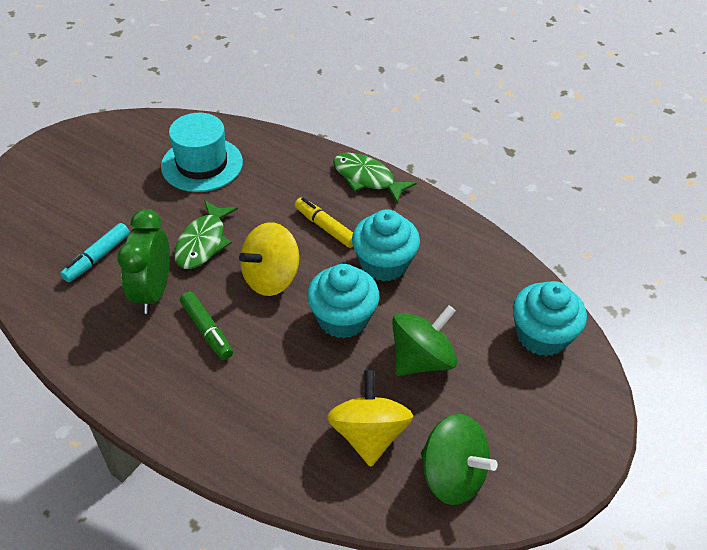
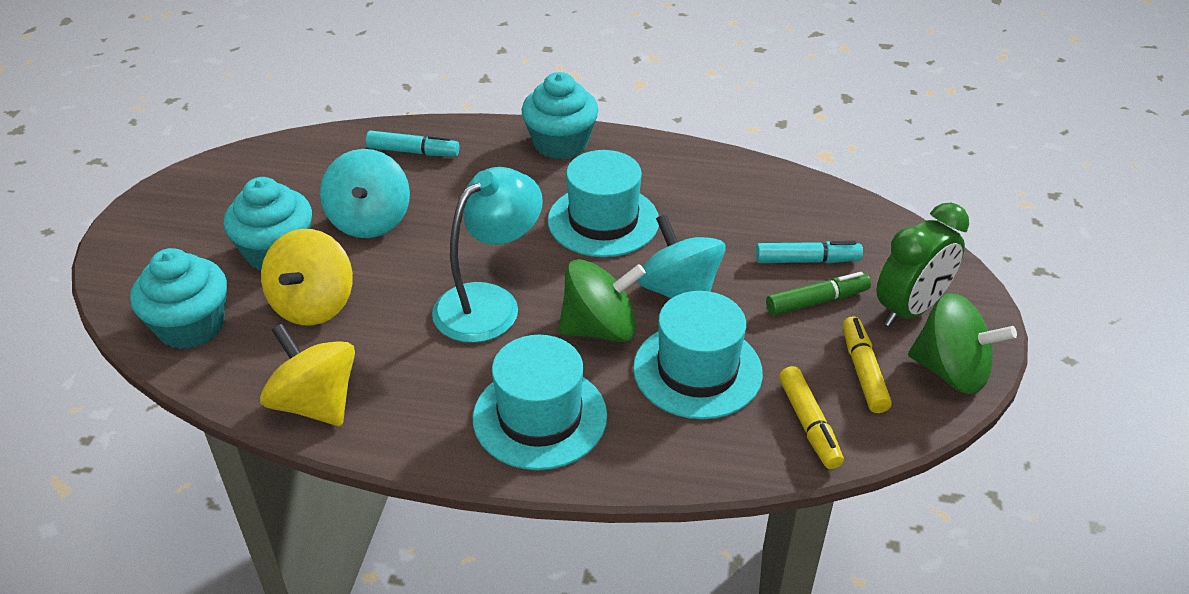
green fish: 2 -> 0
turquoise hat: 1 -> 3
turquoise lamp: 0 -> 1
turquoise marker: 1 -> 2
turquoise spinning top: 0 -> 2
yellow marker: 1 -> 2

